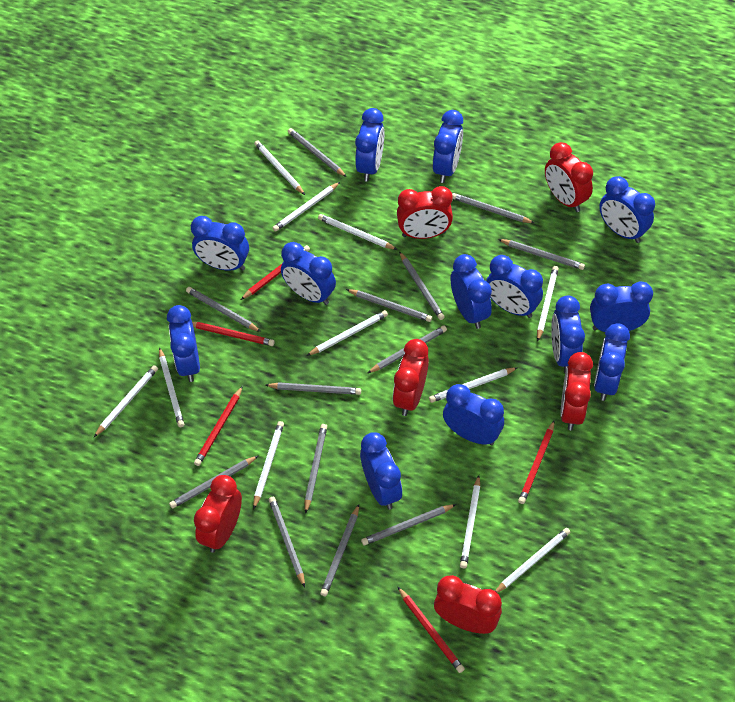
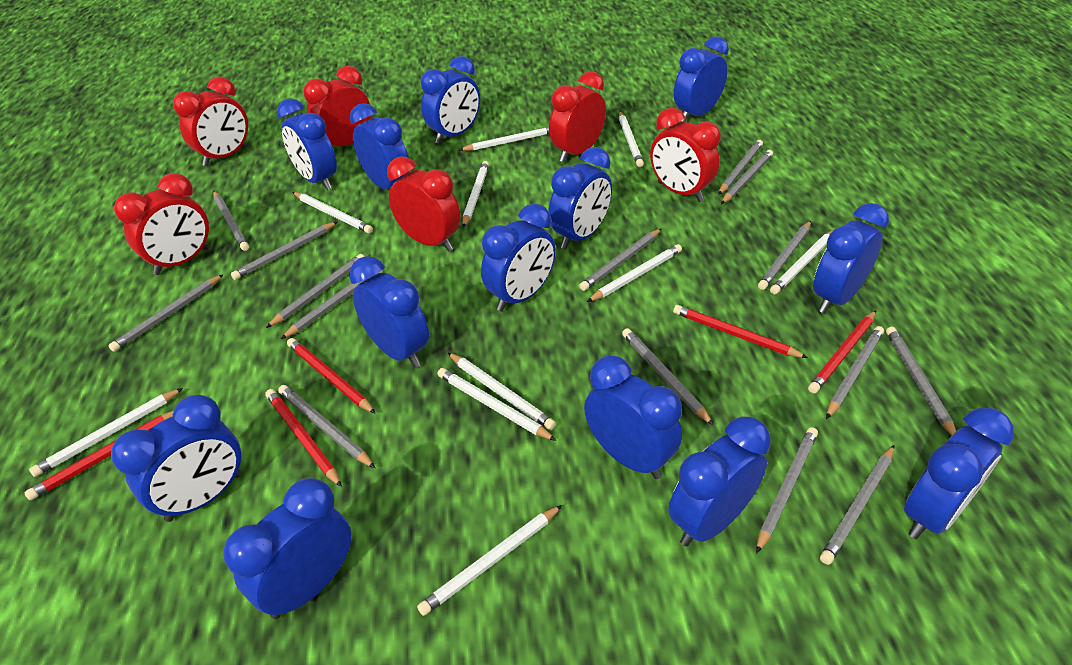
grey pencil: 13 -> 15
white pencil: 11 -> 10

